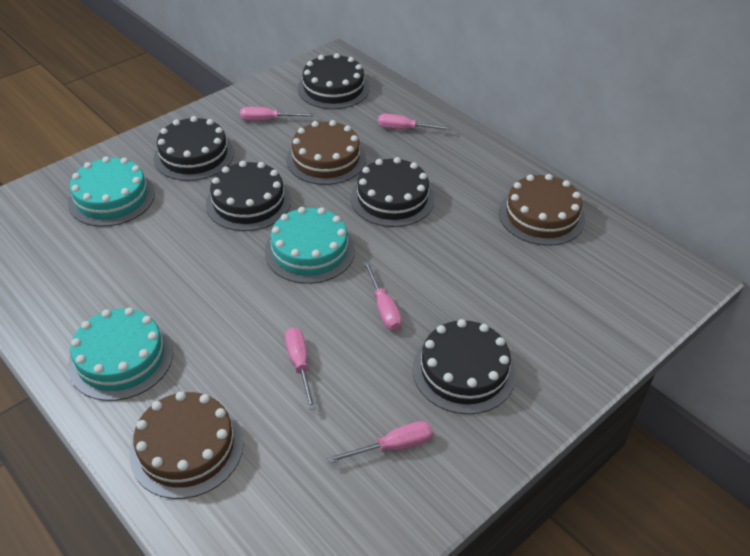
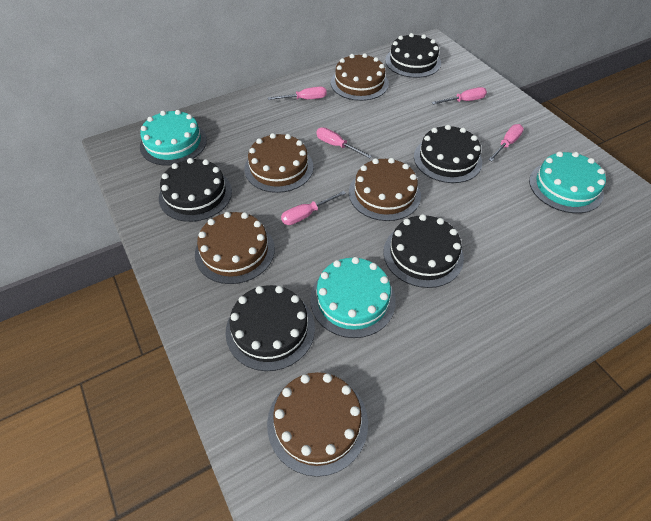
brown cake: 3 -> 5

